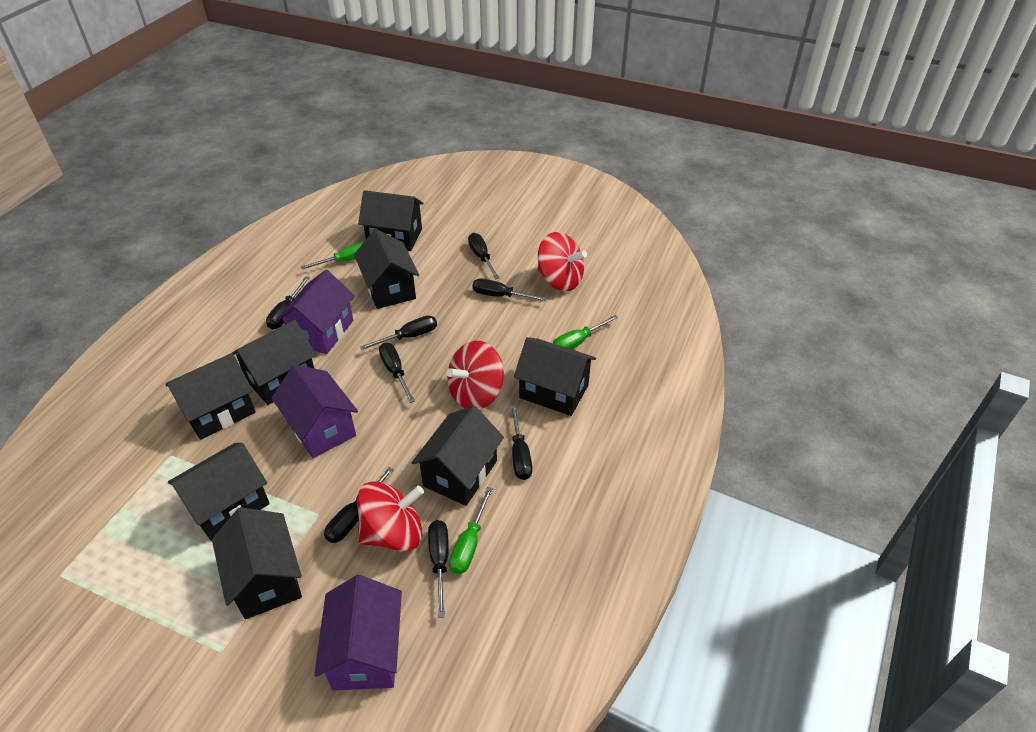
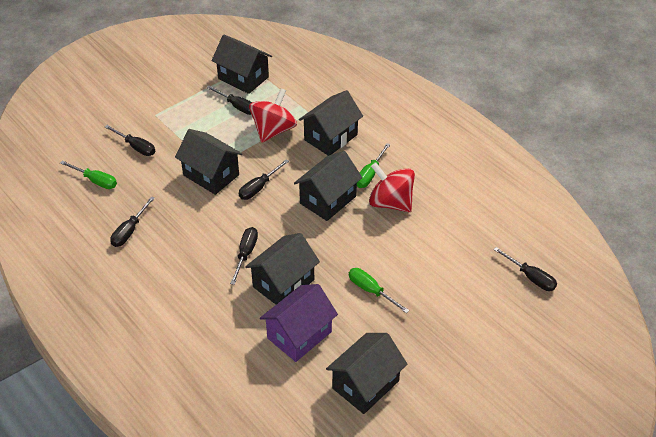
black house: 8 -> 6
black screwdriver: 8 -> 6
purple house: 3 -> 1
red spinning top: 3 -> 2

